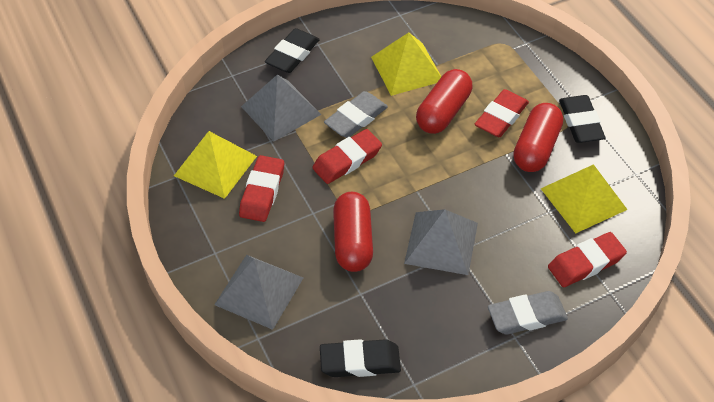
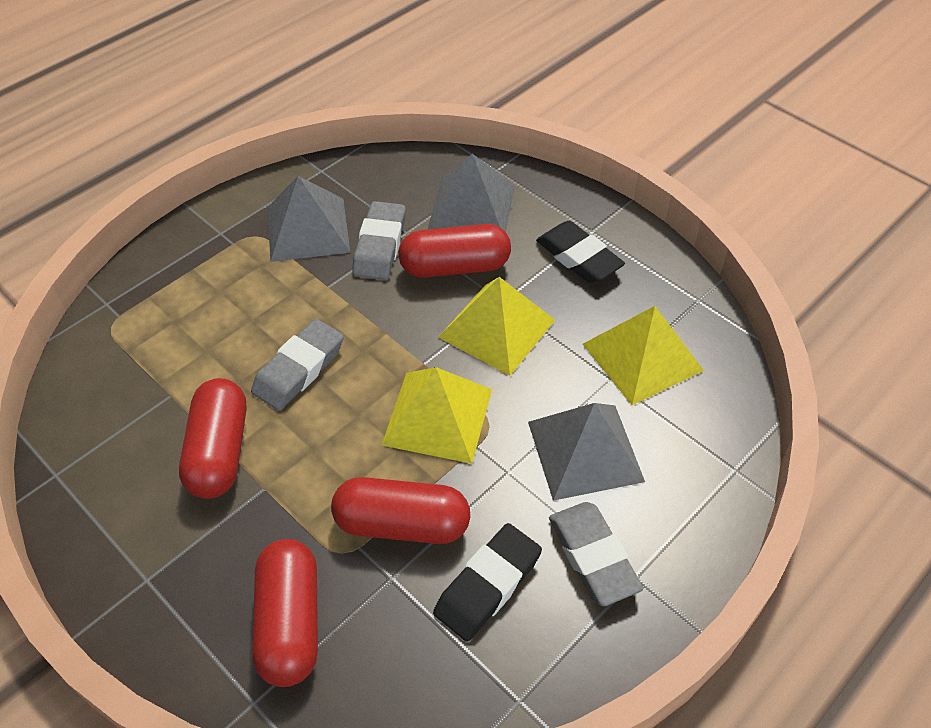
black eraser: 3 -> 2
grey eraser: 2 -> 3
red capsule: 3 -> 4
red eraser: 4 -> 0

